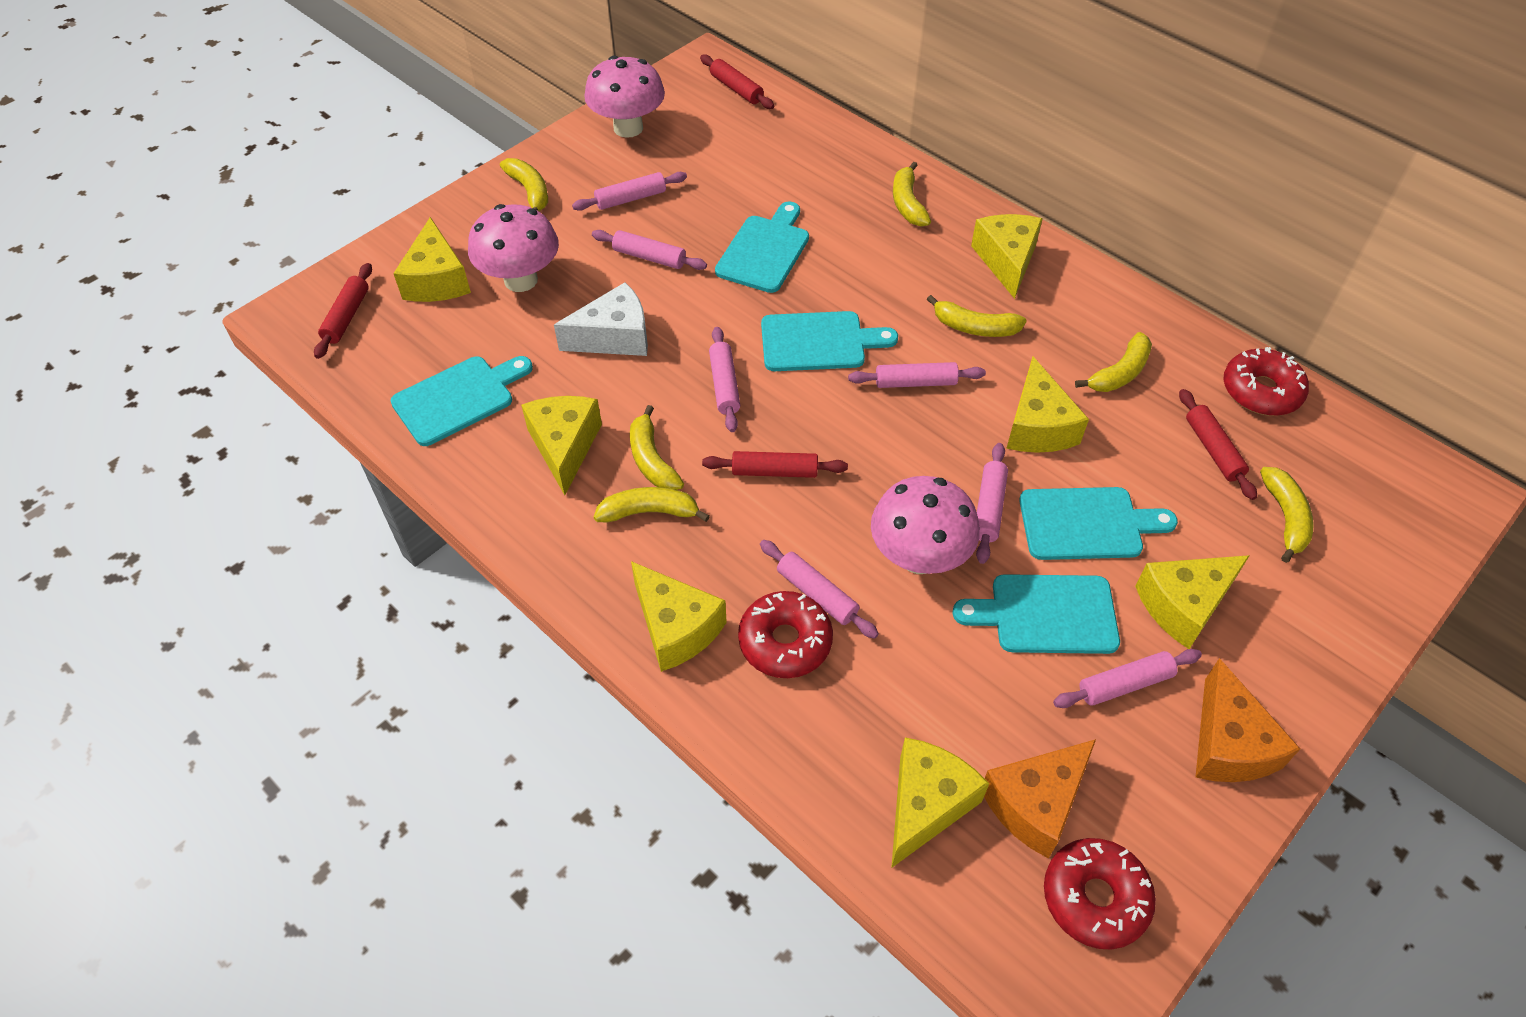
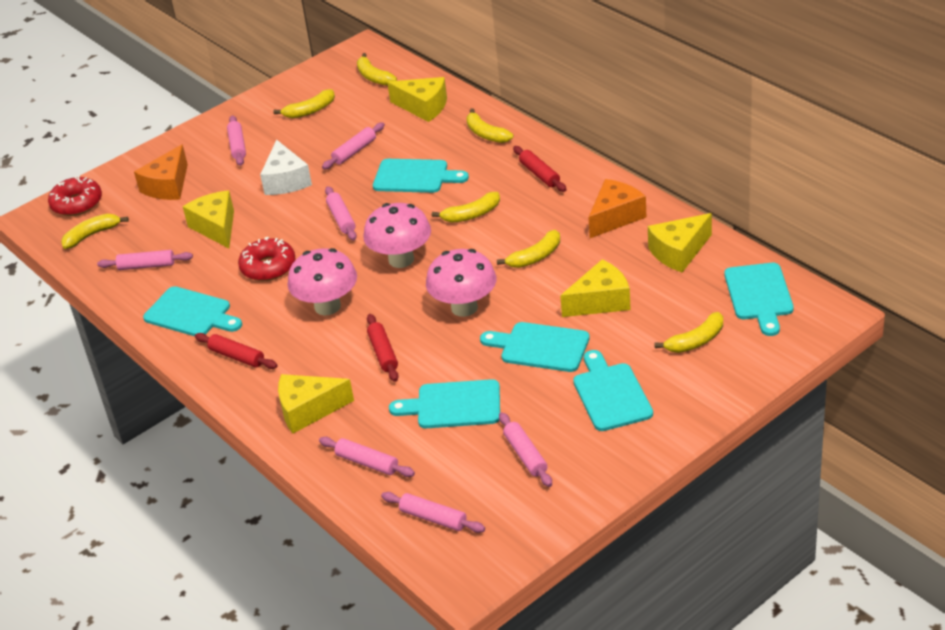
red donut: 3 -> 2
red rolling pin: 4 -> 3
turquoise cutting board: 5 -> 6
yellow cheese: 7 -> 5

